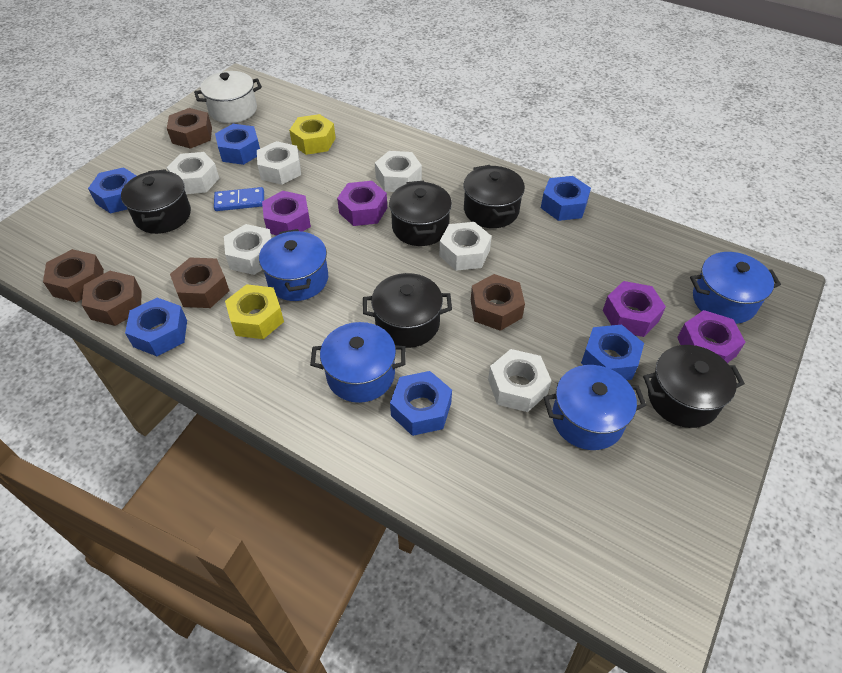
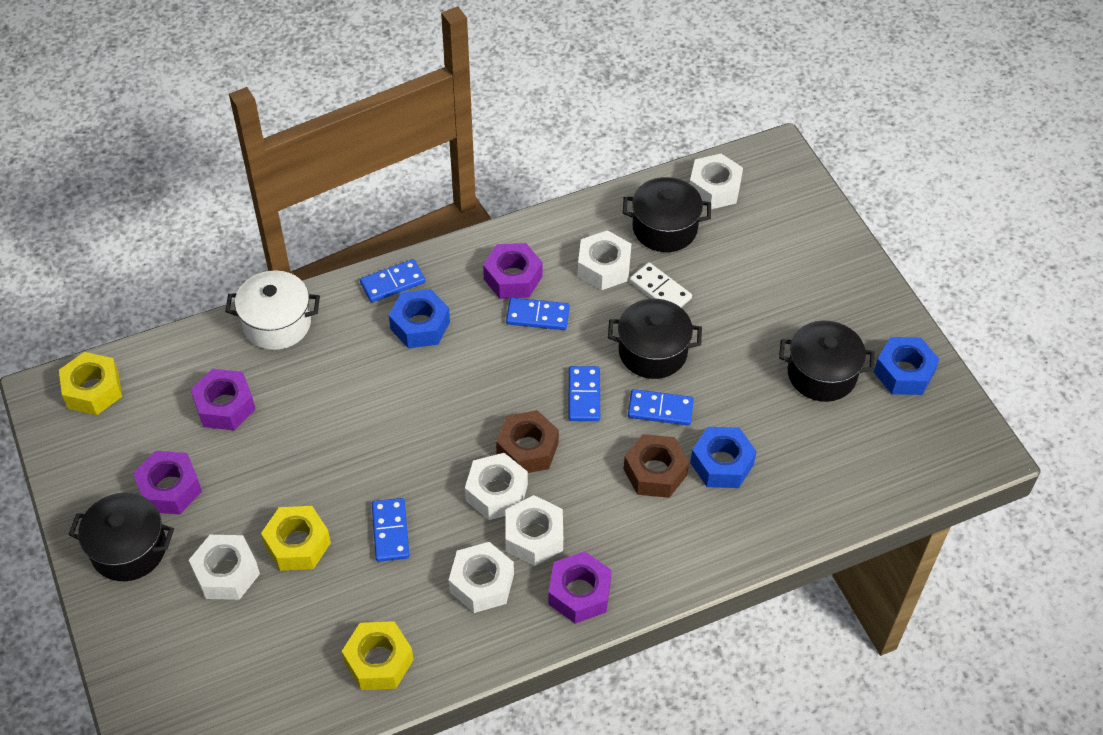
black pot: 5 -> 4
blue domino: 1 -> 5
blue nut: 6 -> 3
blue pot: 4 -> 0
brown nut: 5 -> 2
white domino: 0 -> 1
yellow nut: 2 -> 3

